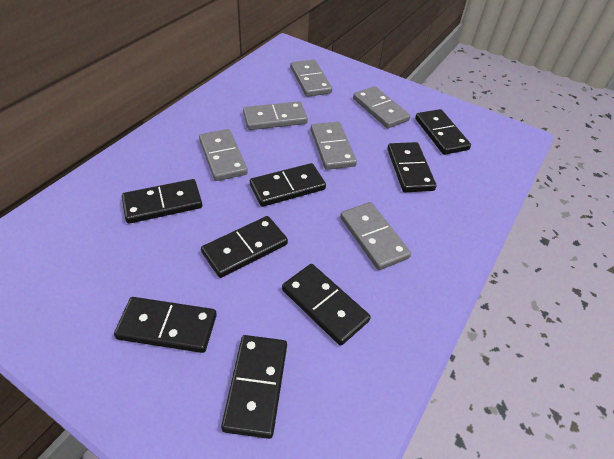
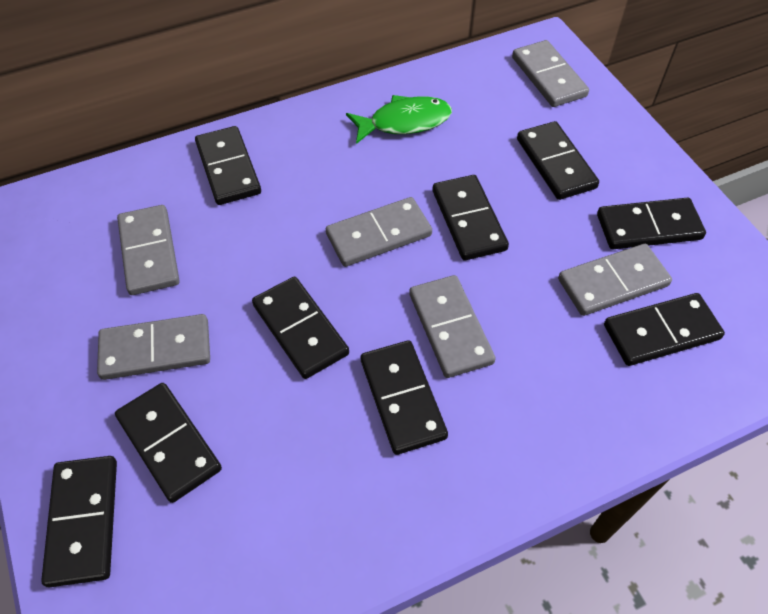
black domino: 8 -> 9
green fish: 0 -> 1

